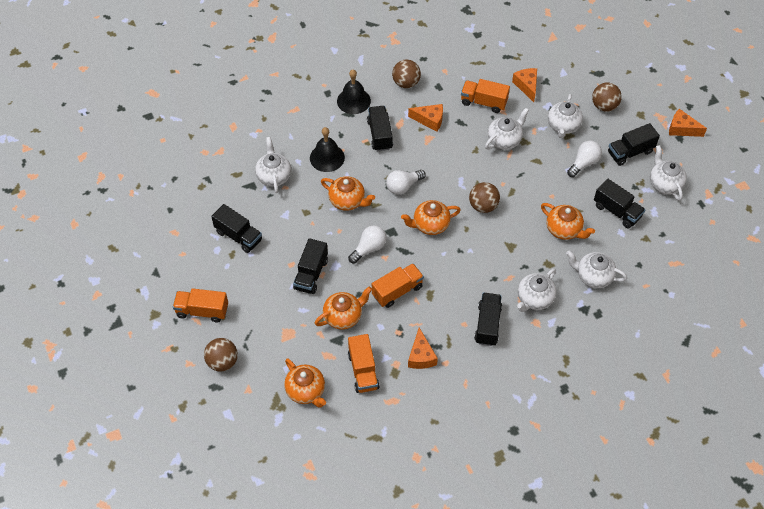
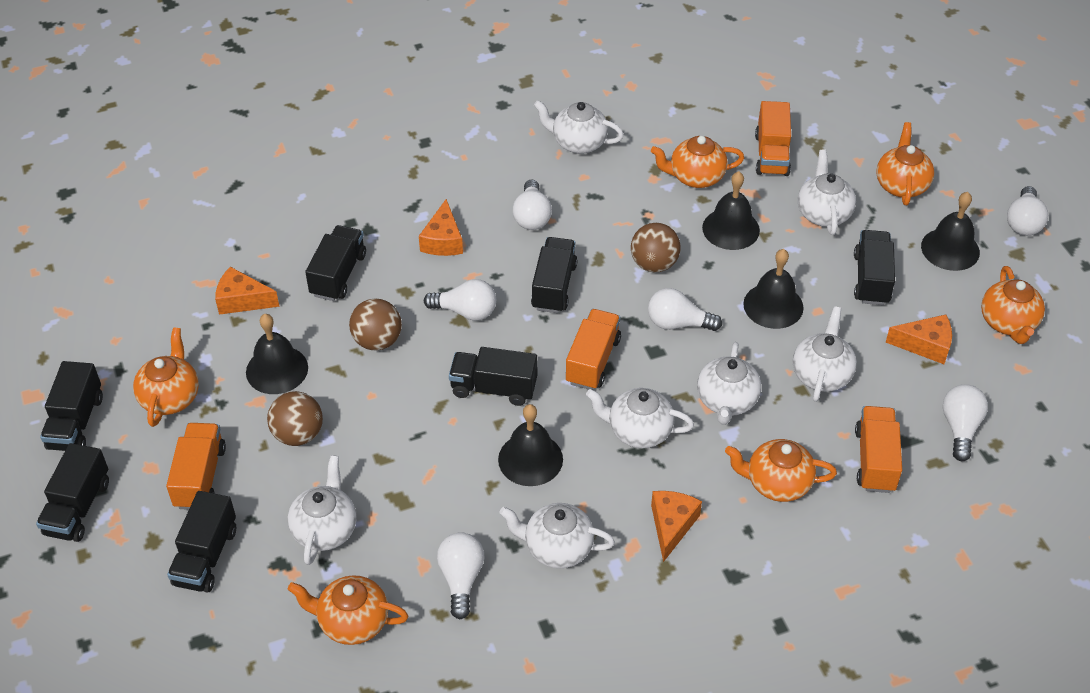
black bell: 2 -> 5
black truck: 6 -> 7
brown ball: 4 -> 3
orange teapot: 5 -> 6
white light bulb: 3 -> 6
white teapot: 6 -> 7

